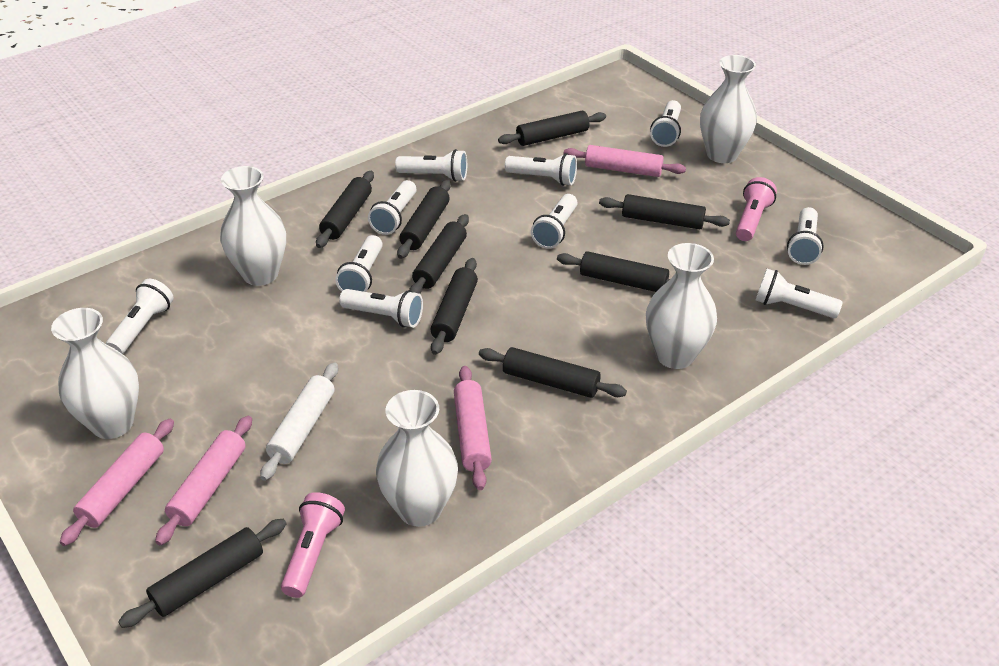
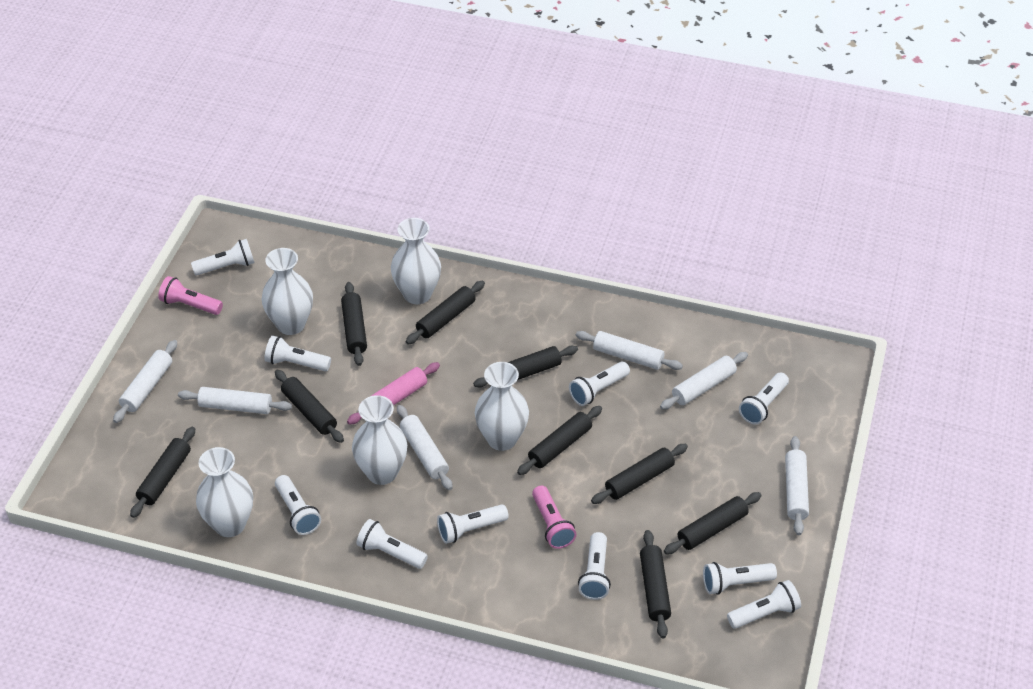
pink rolling pin: 4 -> 1
white rolling pin: 1 -> 6

